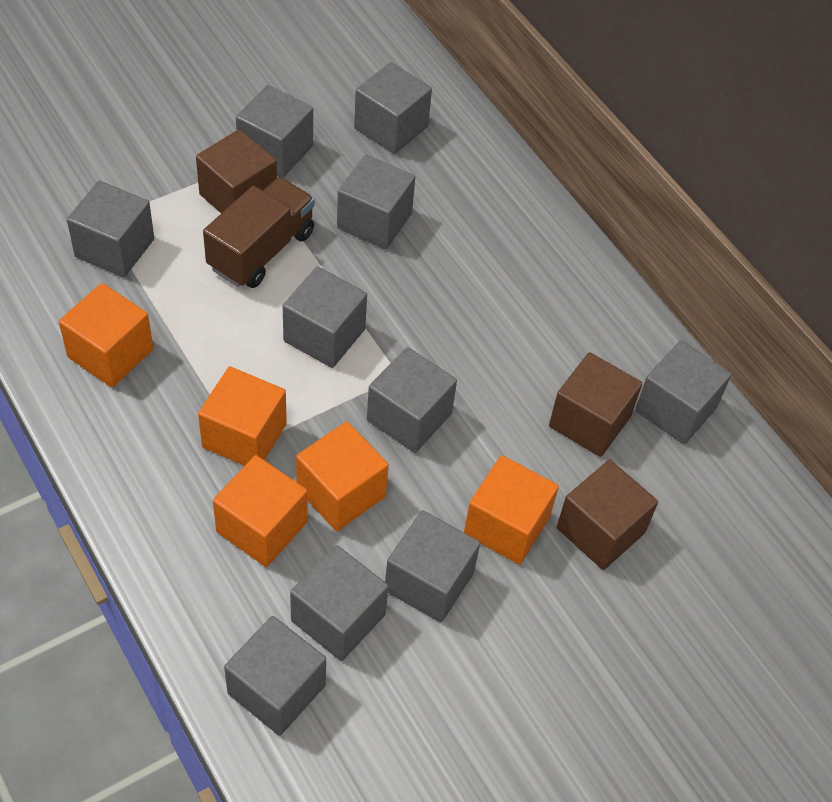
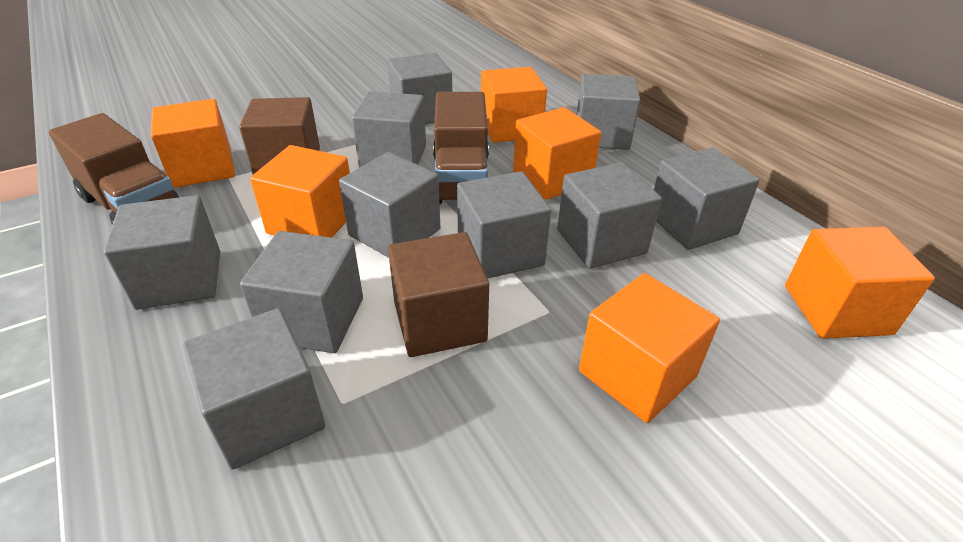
brown cube: 3 -> 2
brown truck: 1 -> 2
orange cube: 5 -> 6

